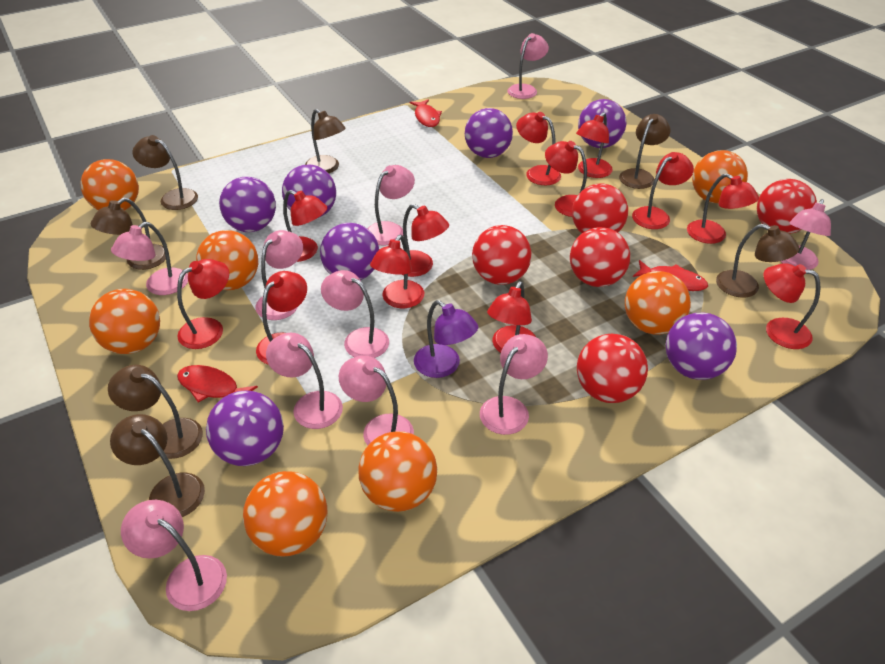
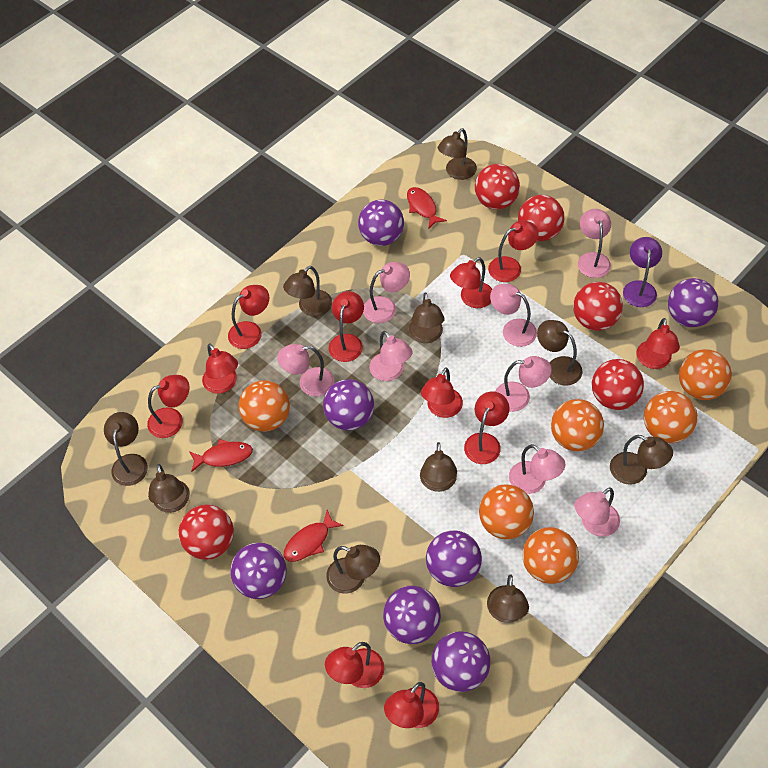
brown lamp: 7 -> 10
orange ball: 7 -> 6
pink lamp: 10 -> 8
red lamp: 12 -> 11

